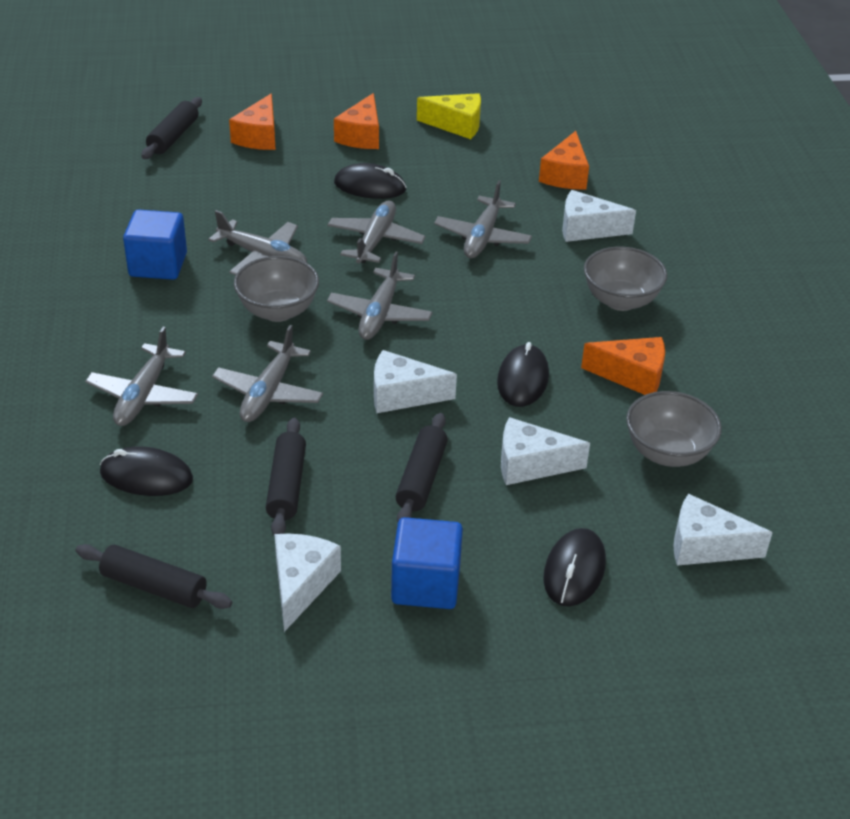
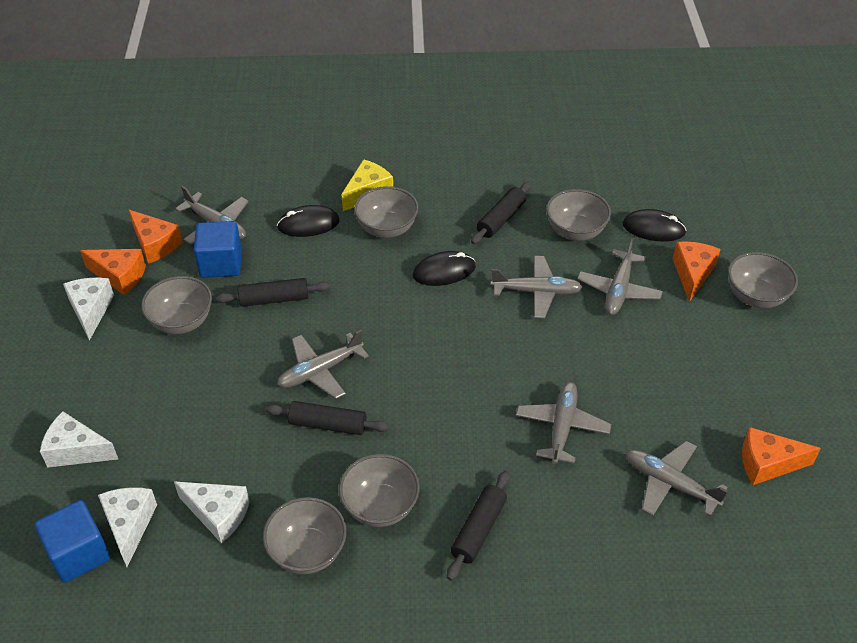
black mouse: 4 -> 3
grey bowl: 3 -> 6
white cheese: 5 -> 4

